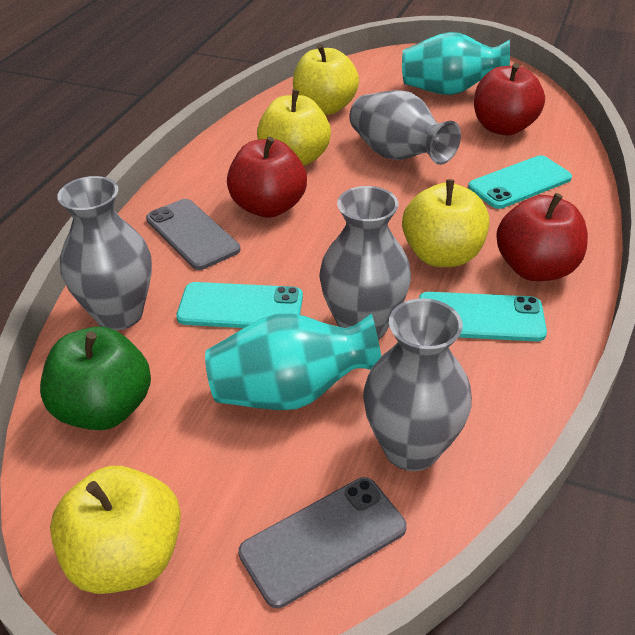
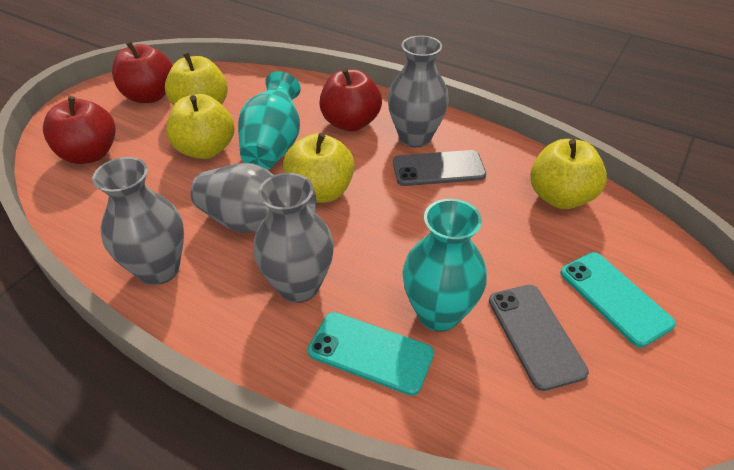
green apple: 1 -> 0
turquoise phone: 3 -> 2

